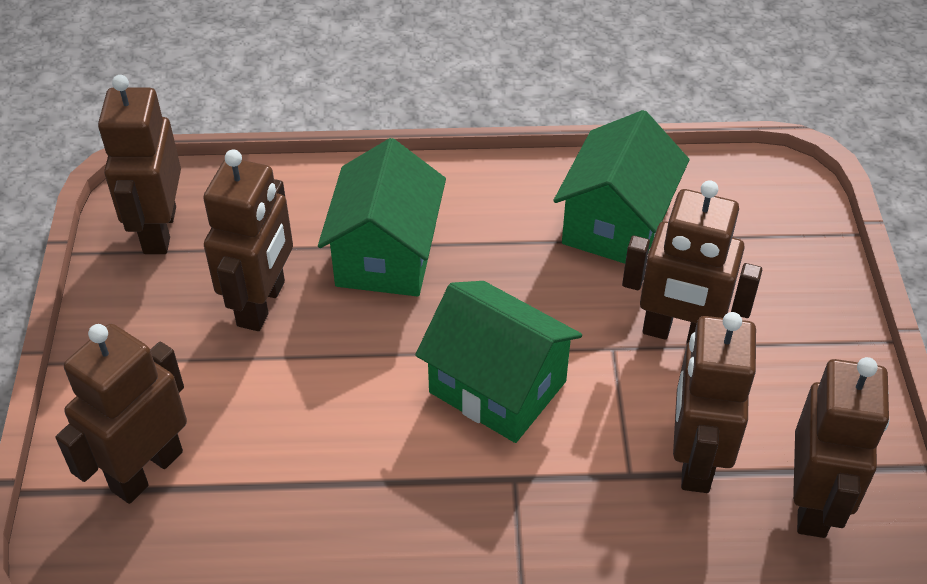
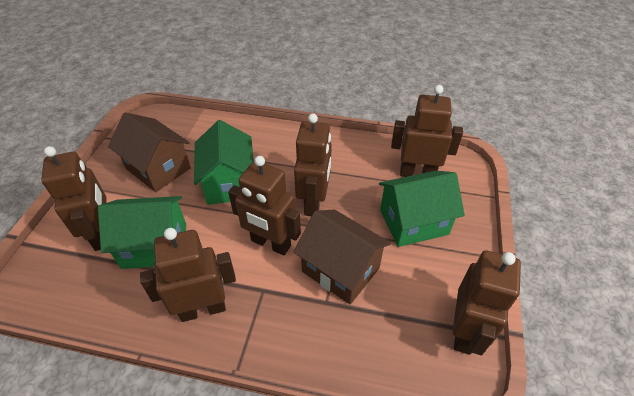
brown house: 0 -> 2

